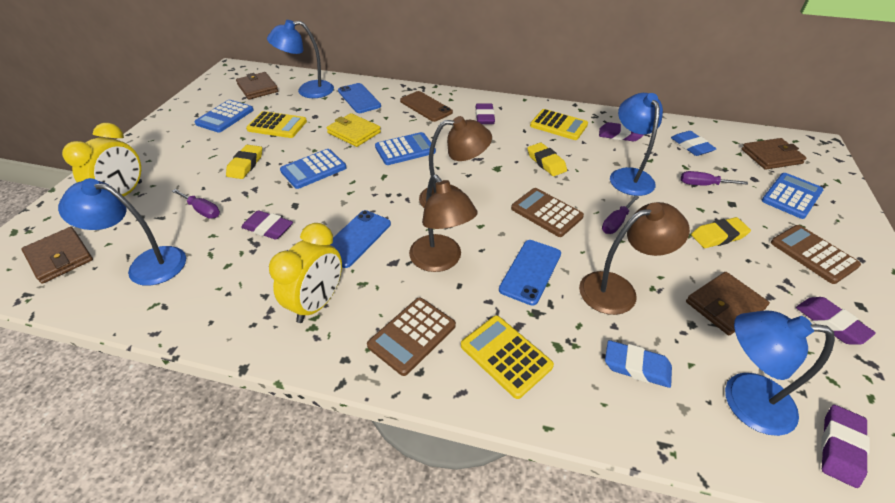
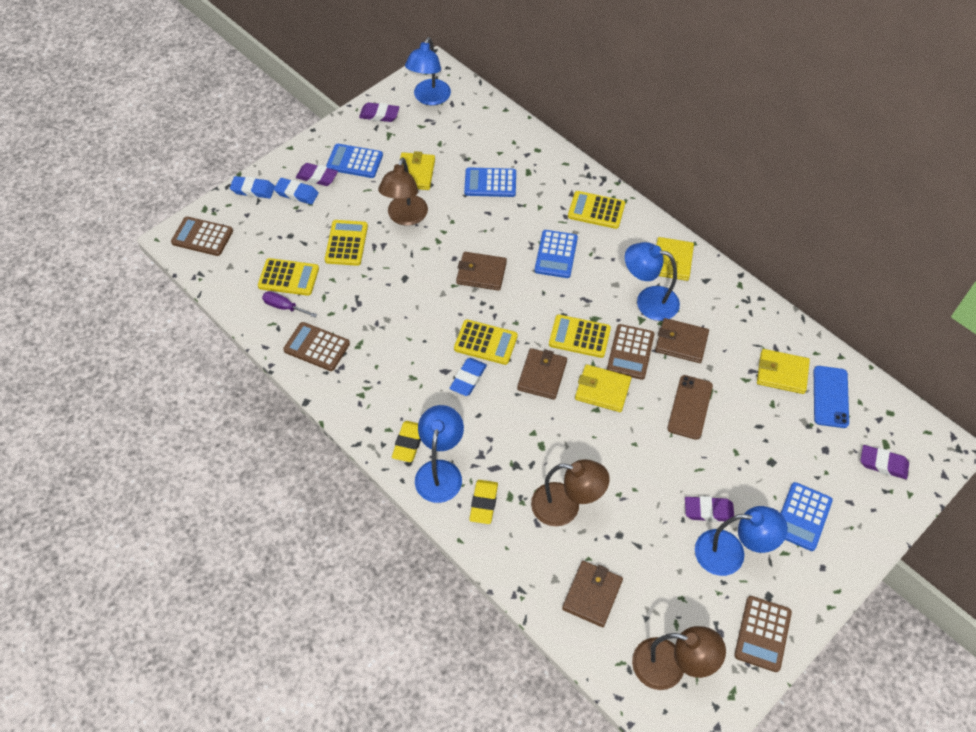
blue eraser: 2 -> 3
blue phone: 3 -> 1
brown calculator: 3 -> 4
purple eraser: 5 -> 4
purple screwdriver: 3 -> 1
yellow calculator: 3 -> 5
yellow clock: 2 -> 0
yellow eraser: 3 -> 2
yellow wallet: 1 -> 4

